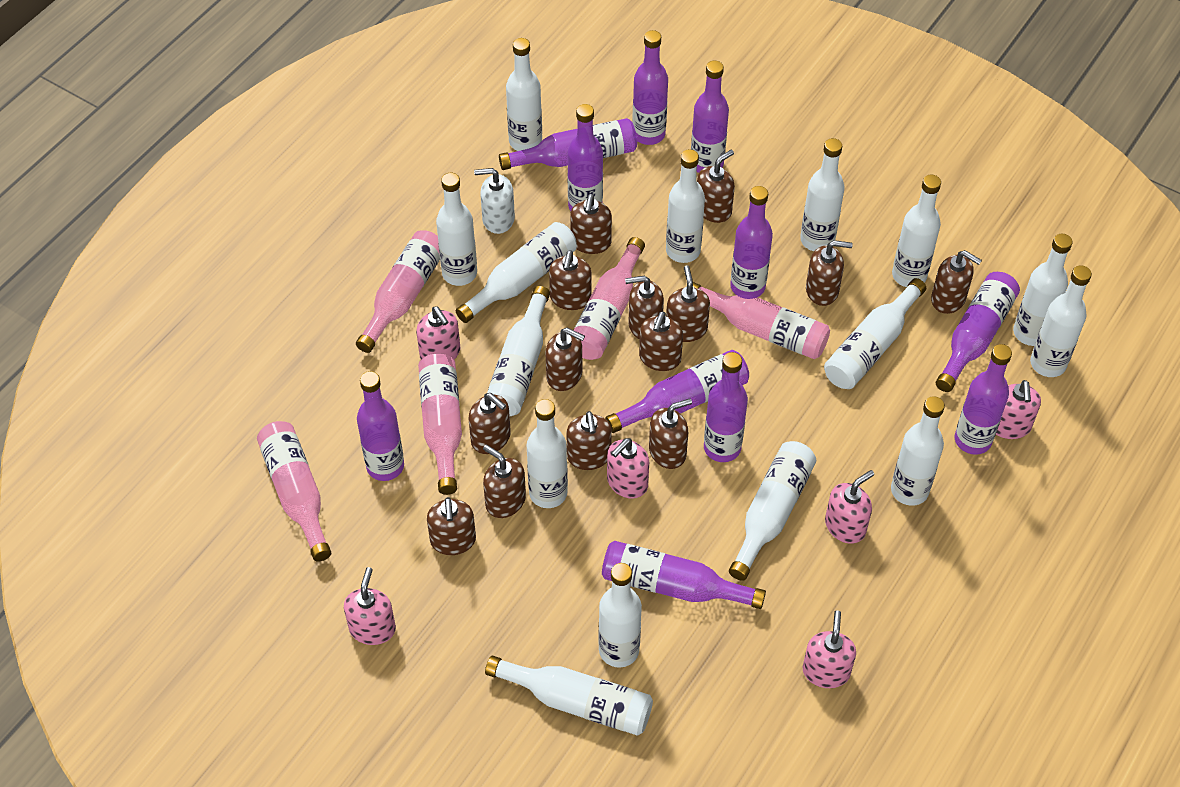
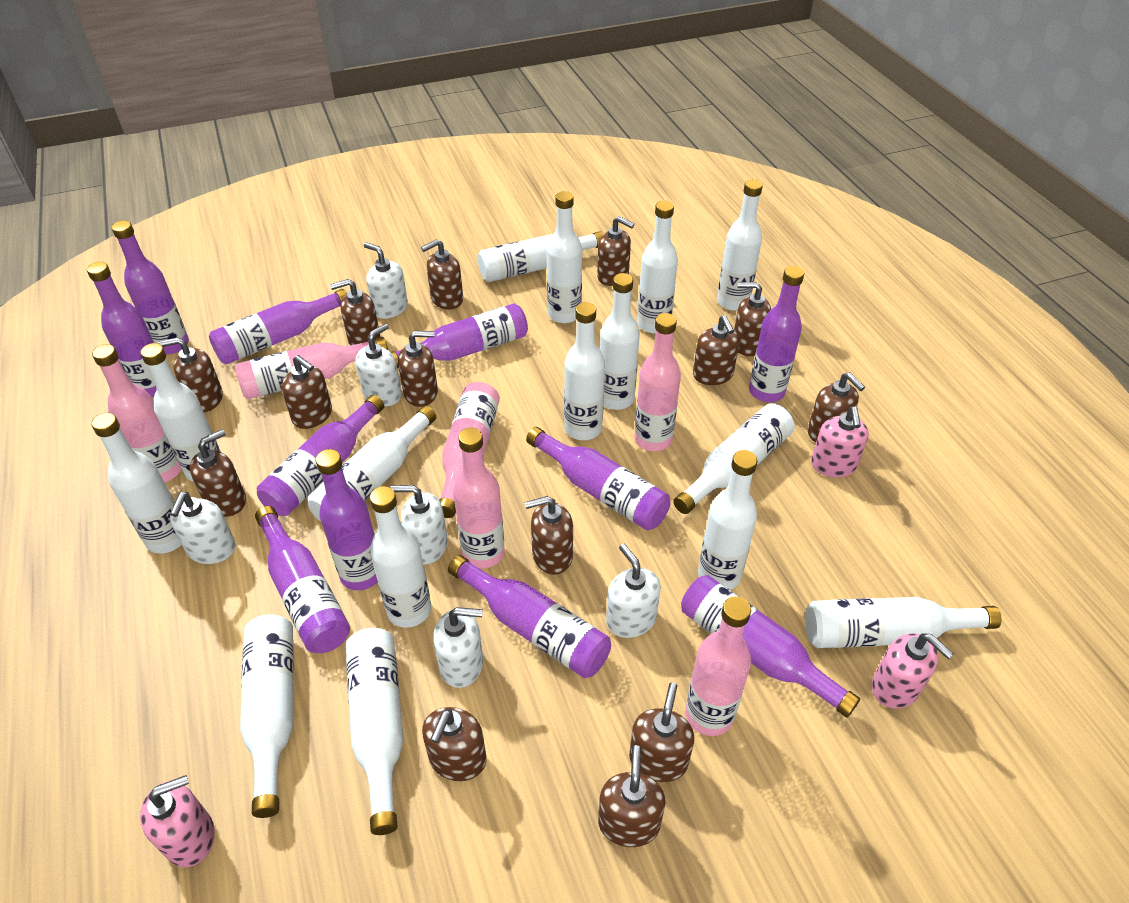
pink bottle: 5 -> 6
pink soap dispenser: 6 -> 3
white soap dispenser: 1 -> 6

